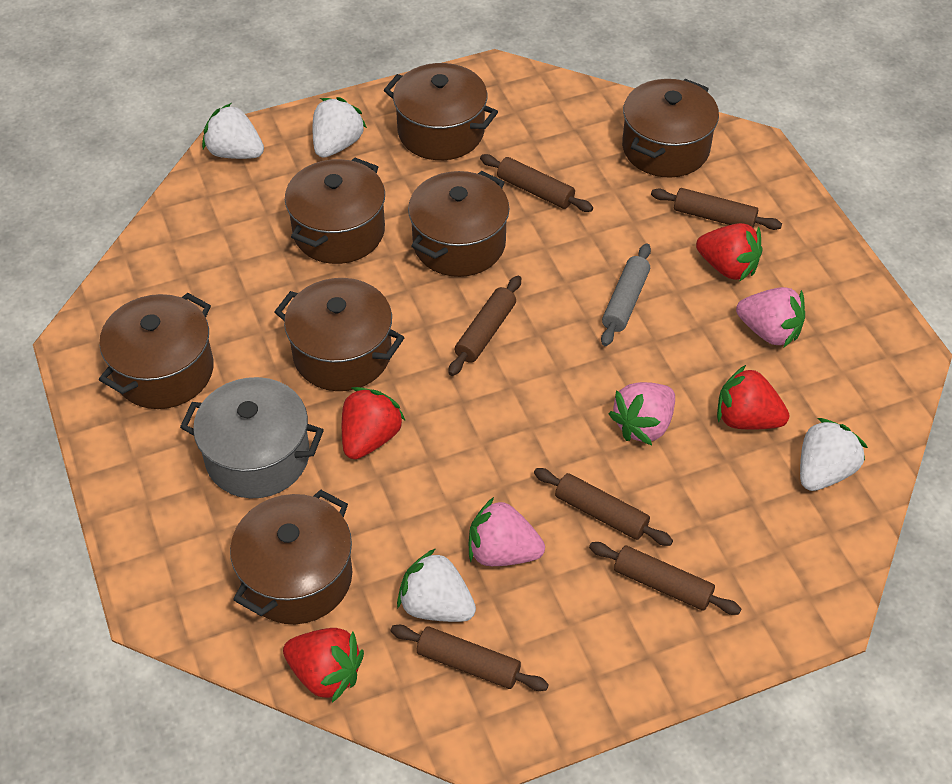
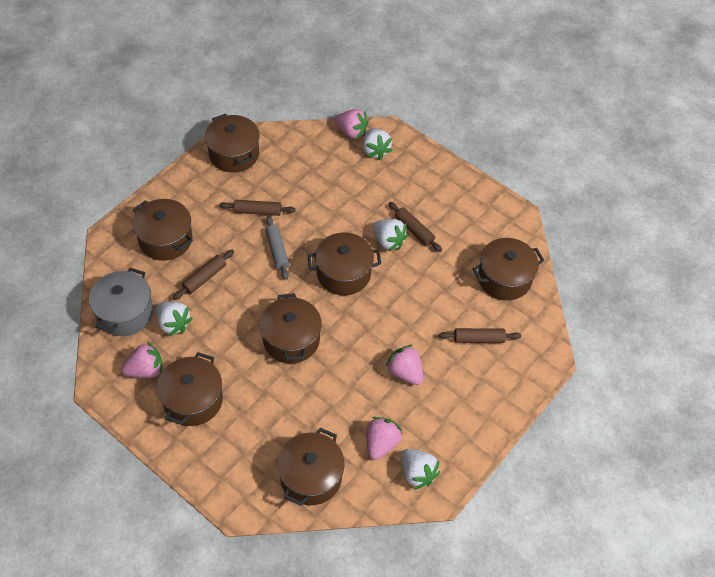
brown rolling pin: 6 -> 4
pink strawberry: 3 -> 4
red strawberry: 4 -> 0

